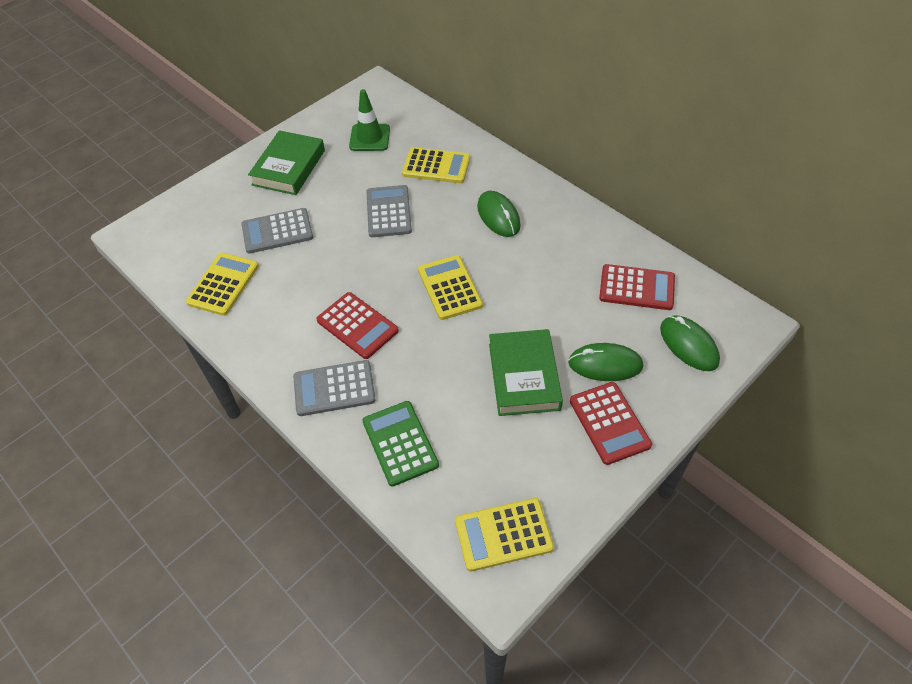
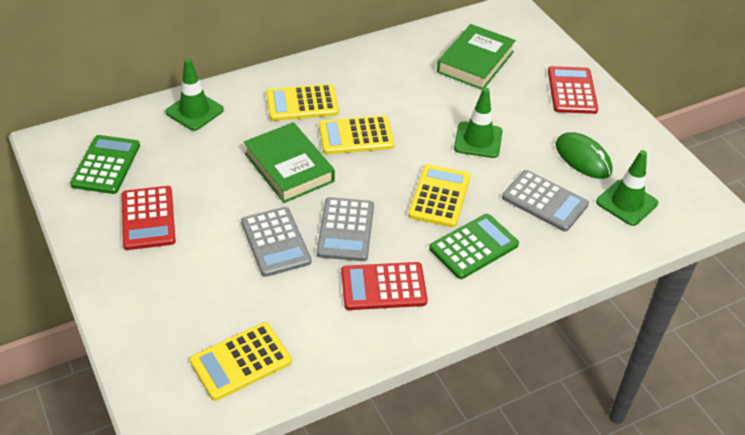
green calculator: 1 -> 2
green mouse: 3 -> 1
green traffic cone: 1 -> 3

